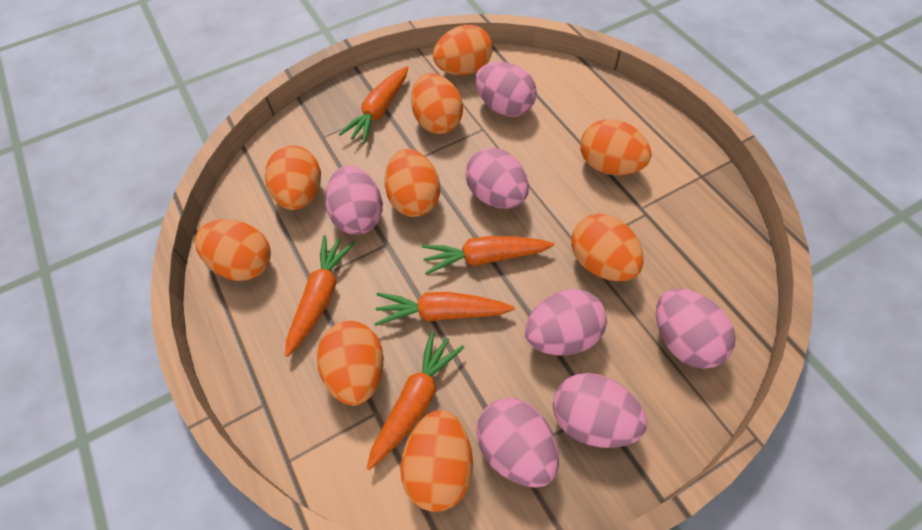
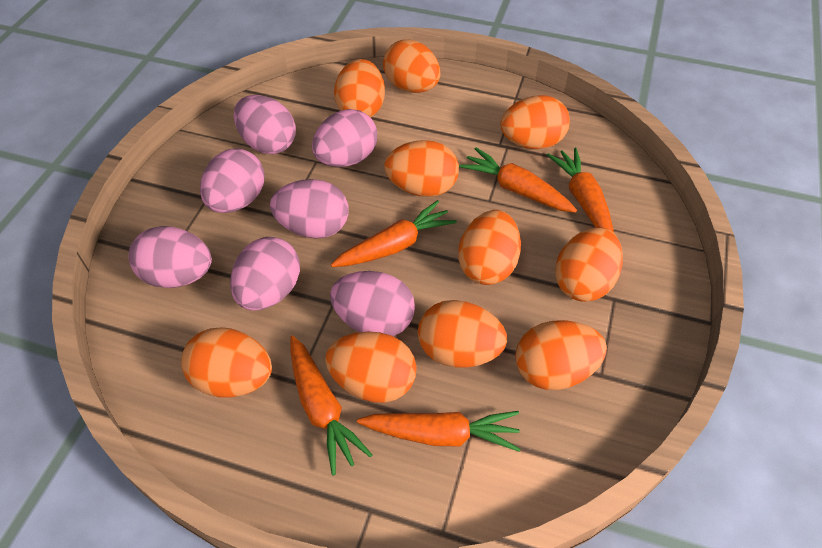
orange egg: 9 -> 10

